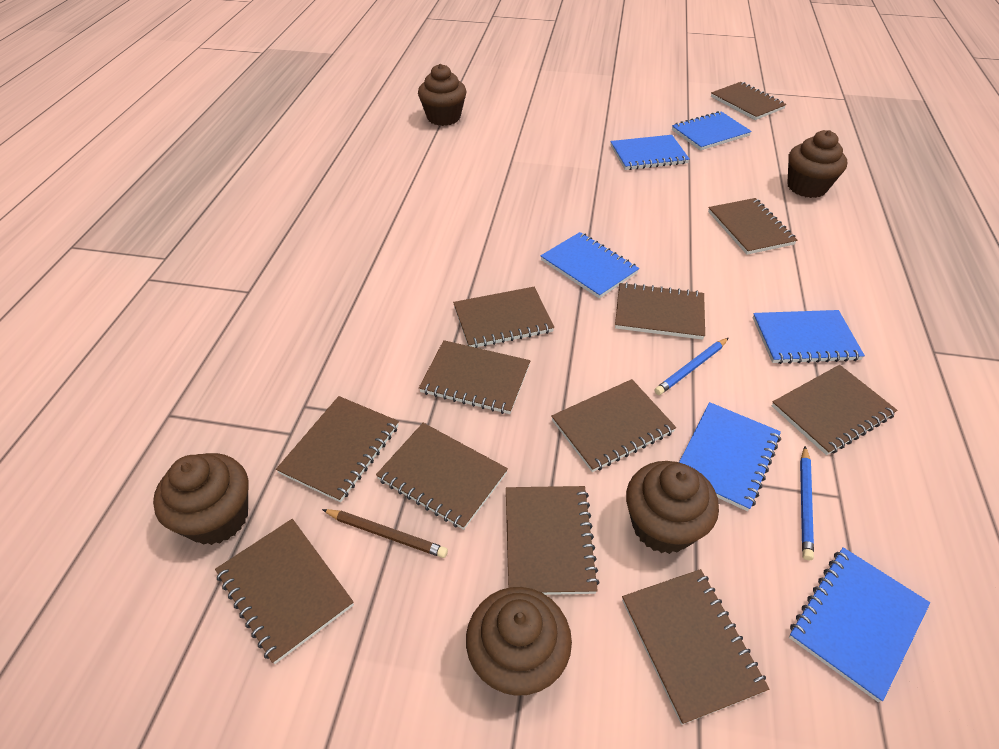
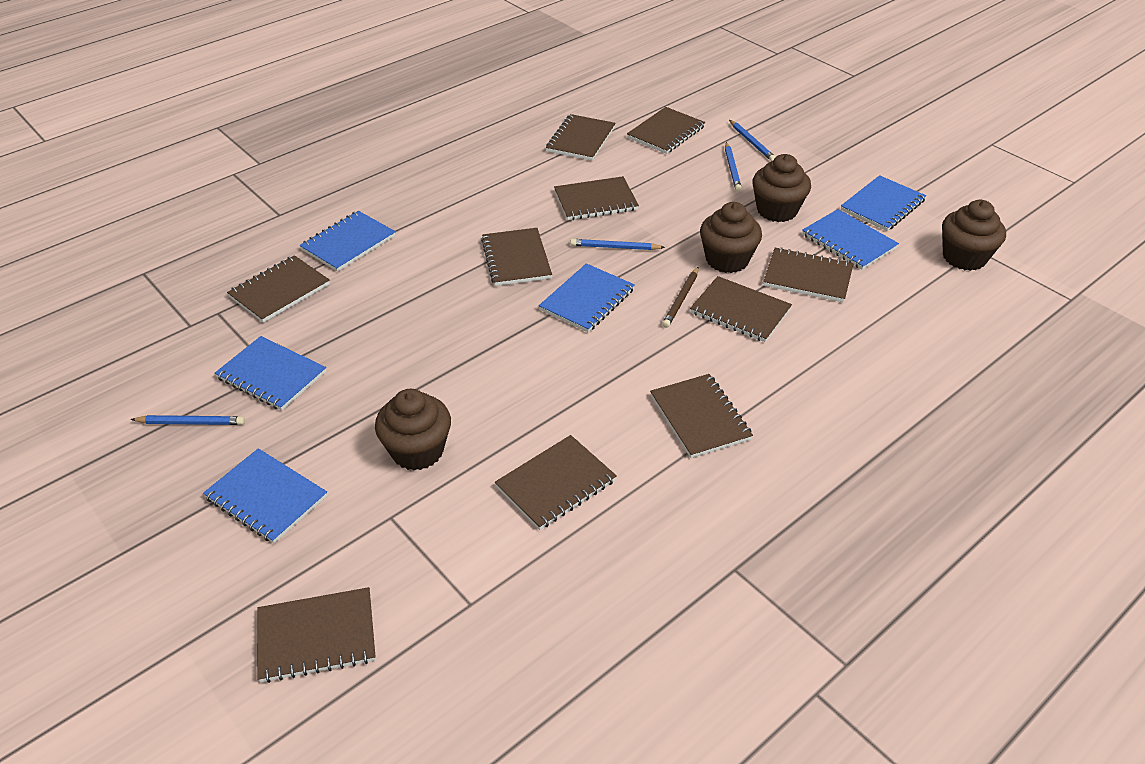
blue pencil: 2 -> 4
brown cupcake: 5 -> 4
brown notebook: 12 -> 10

